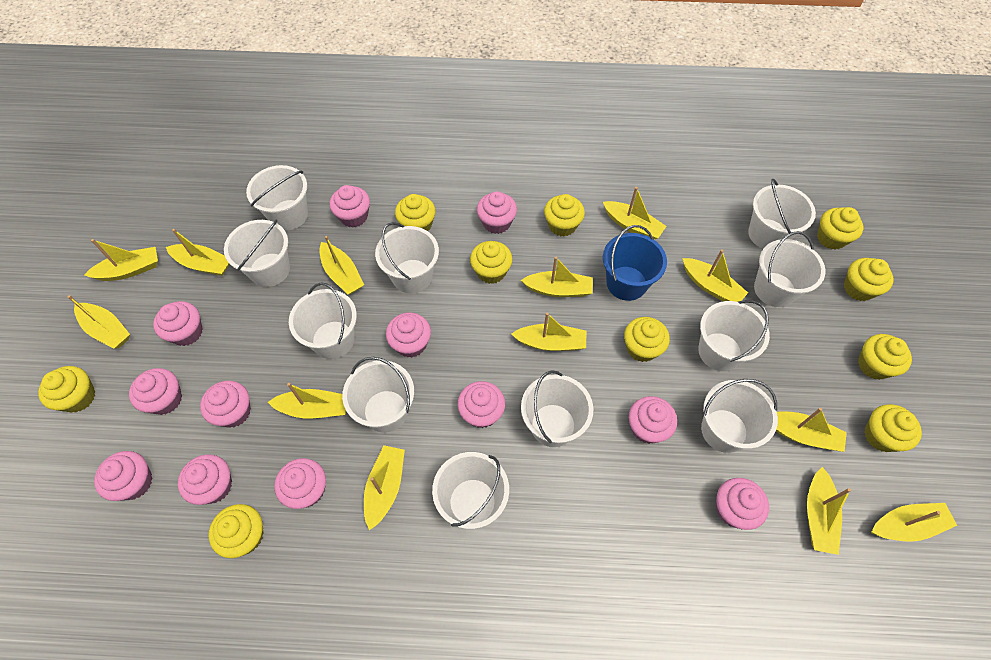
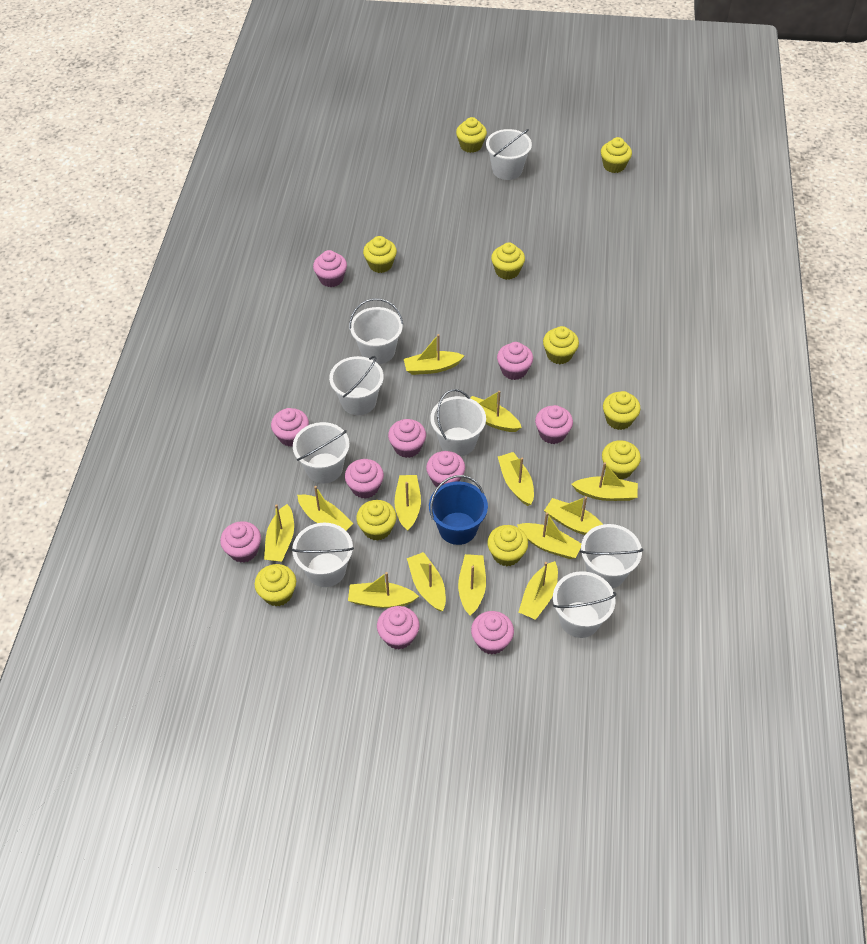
pink cupcake: 12 -> 10
white bucket: 11 -> 8

